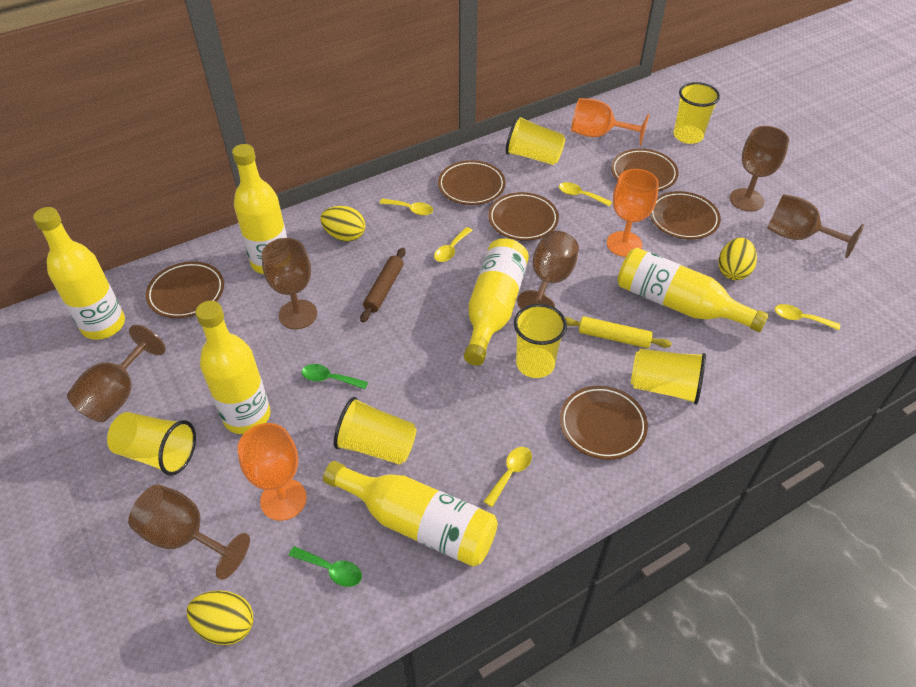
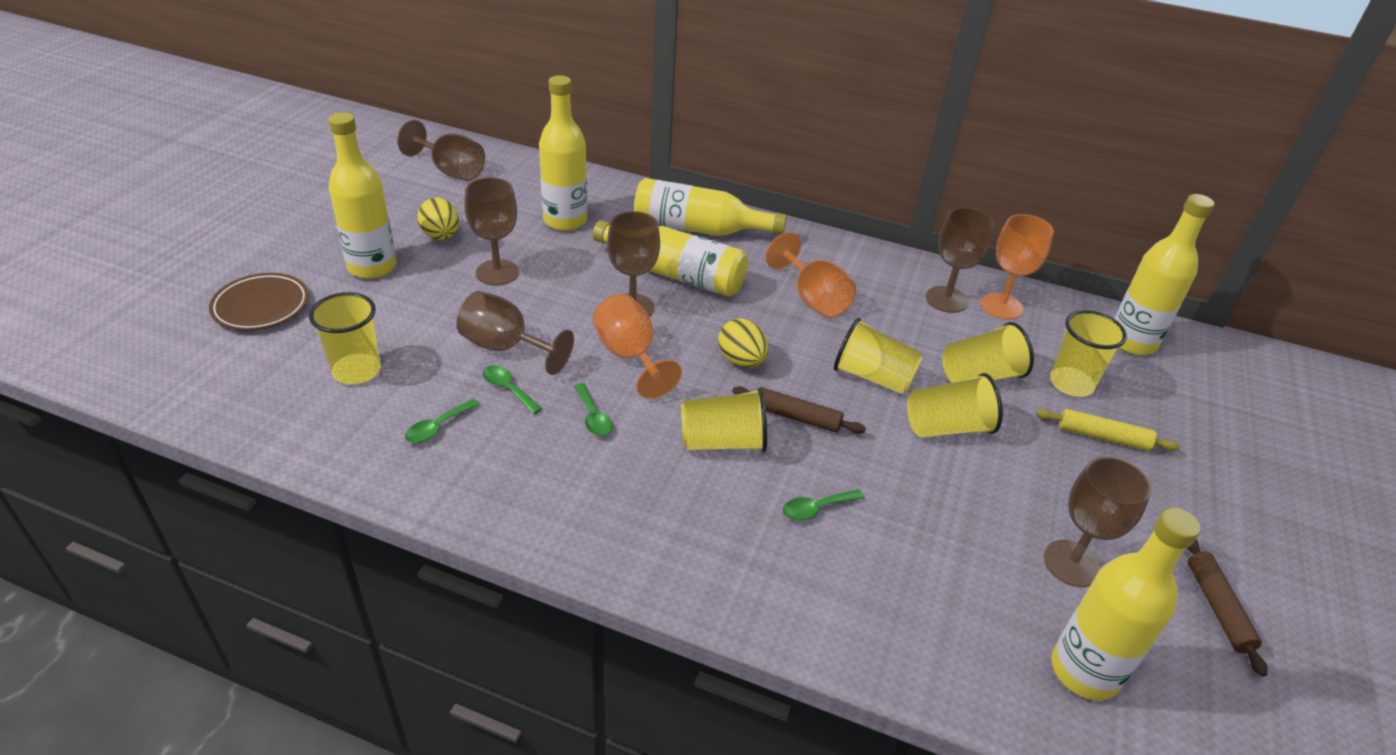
brown plate: 6 -> 1
brown rolling pin: 1 -> 2
green spoon: 2 -> 4
yellow egg: 3 -> 2
yellow spoon: 5 -> 0

